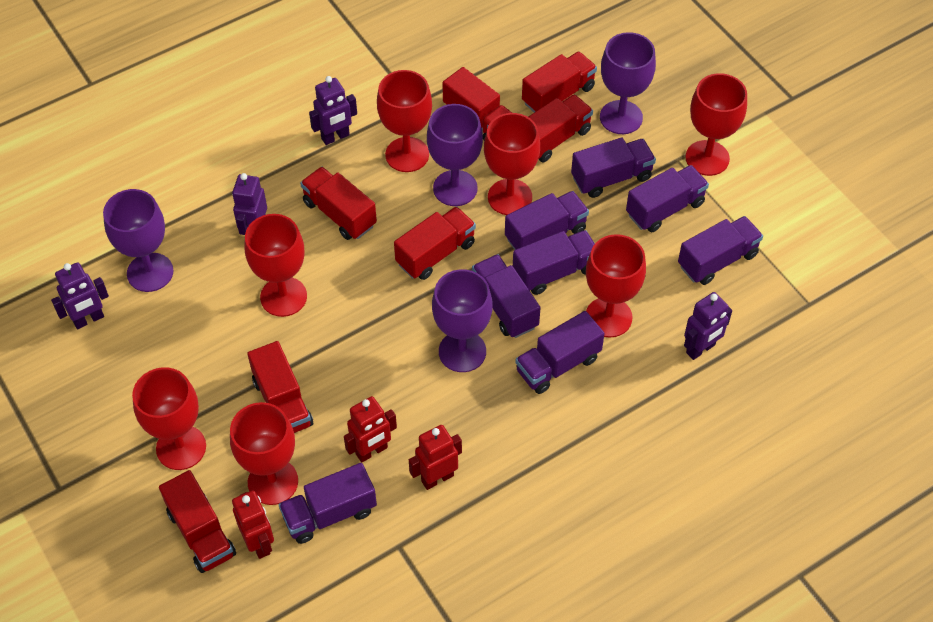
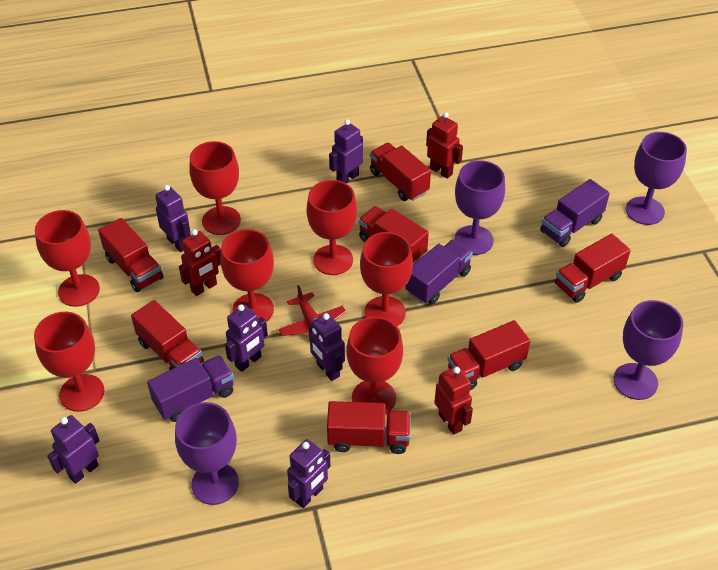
purple robot: 4 -> 6
purple truck: 8 -> 3
red plane: 0 -> 1

